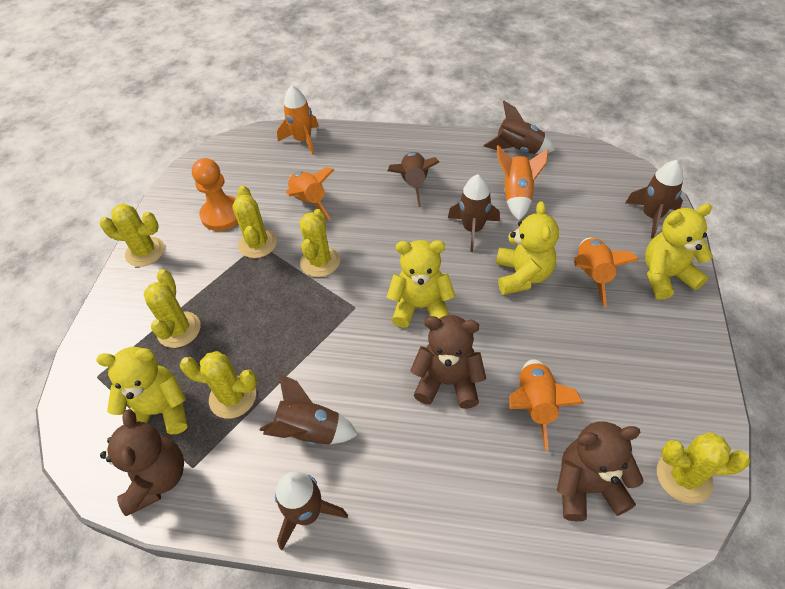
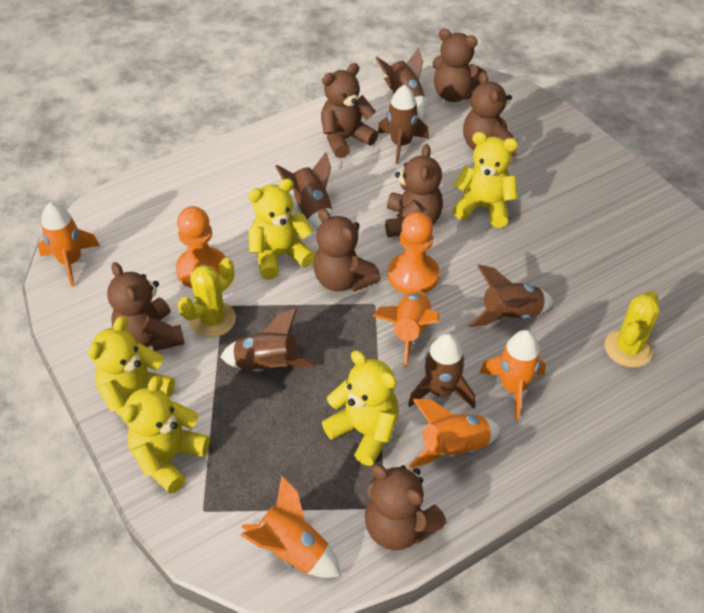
brown teddy bear: 3 -> 7
orange pawn: 1 -> 2
yellow cactus: 6 -> 2
yellow teddy bear: 4 -> 5

